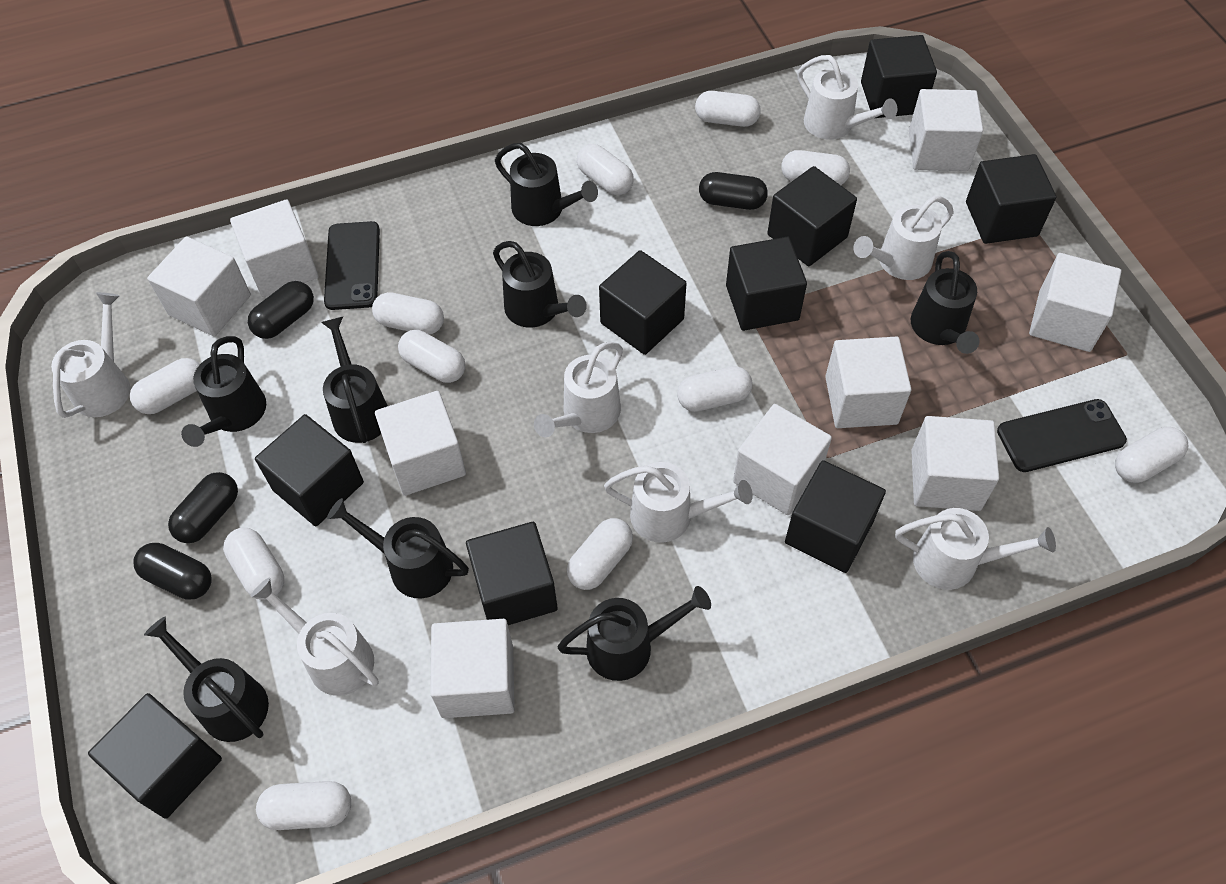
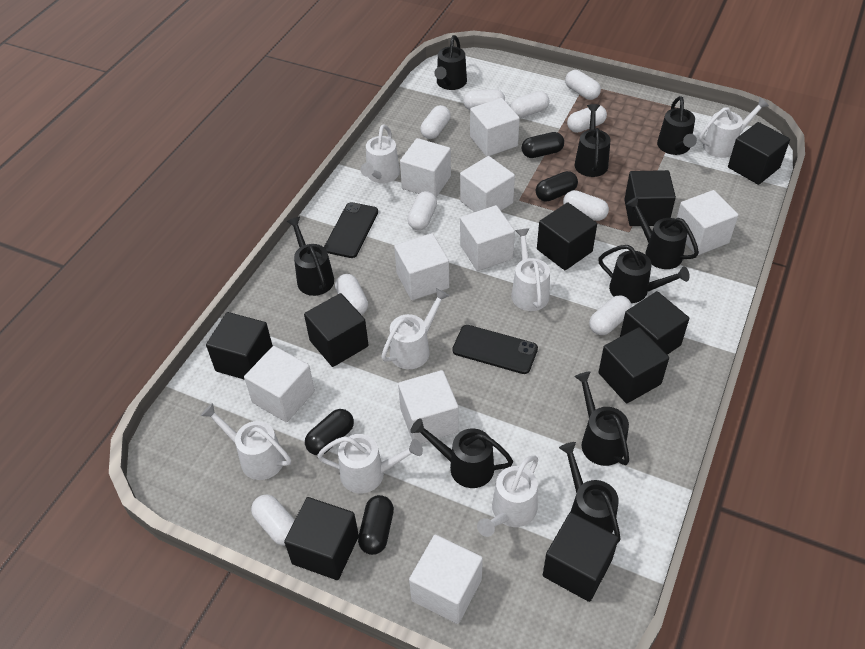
black watering can: 8 -> 9
white capsule: 11 -> 10

